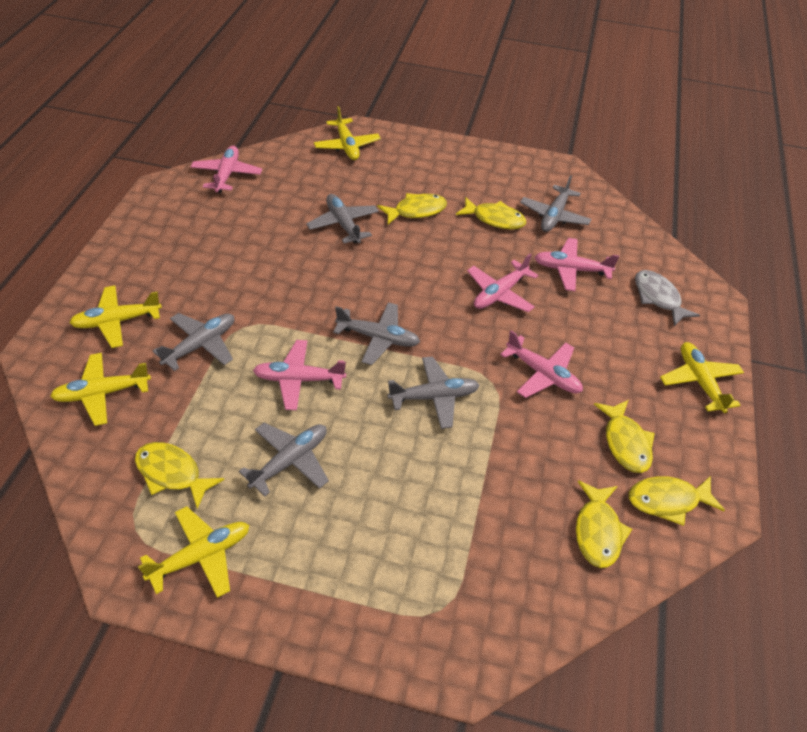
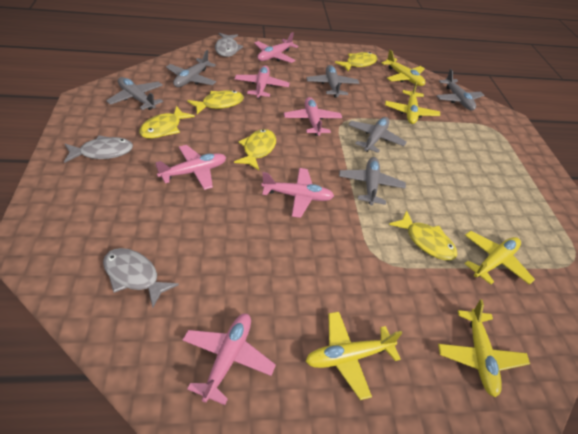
grey fish: 1 -> 3
pink plane: 5 -> 6
yellow fish: 6 -> 5

